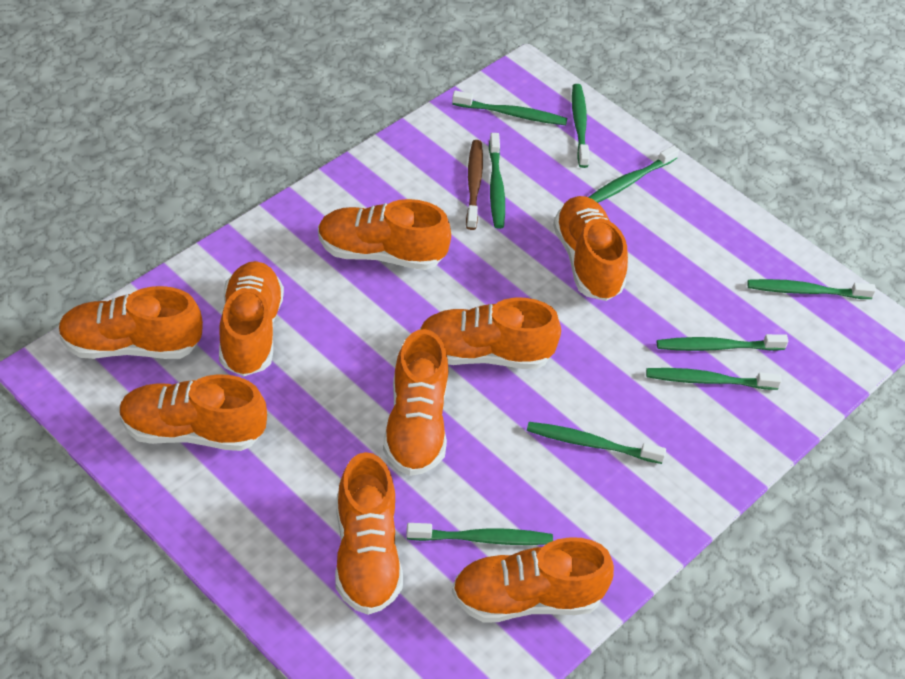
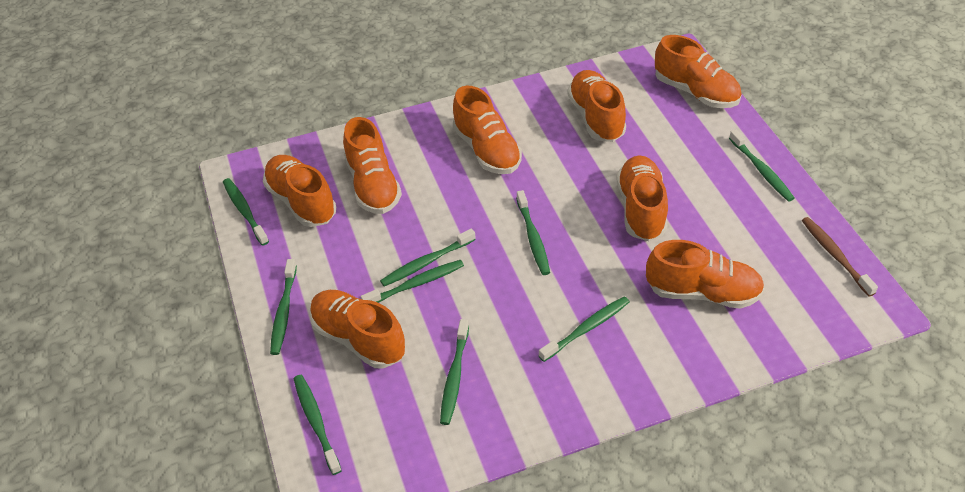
orange shoe: 9 -> 8

